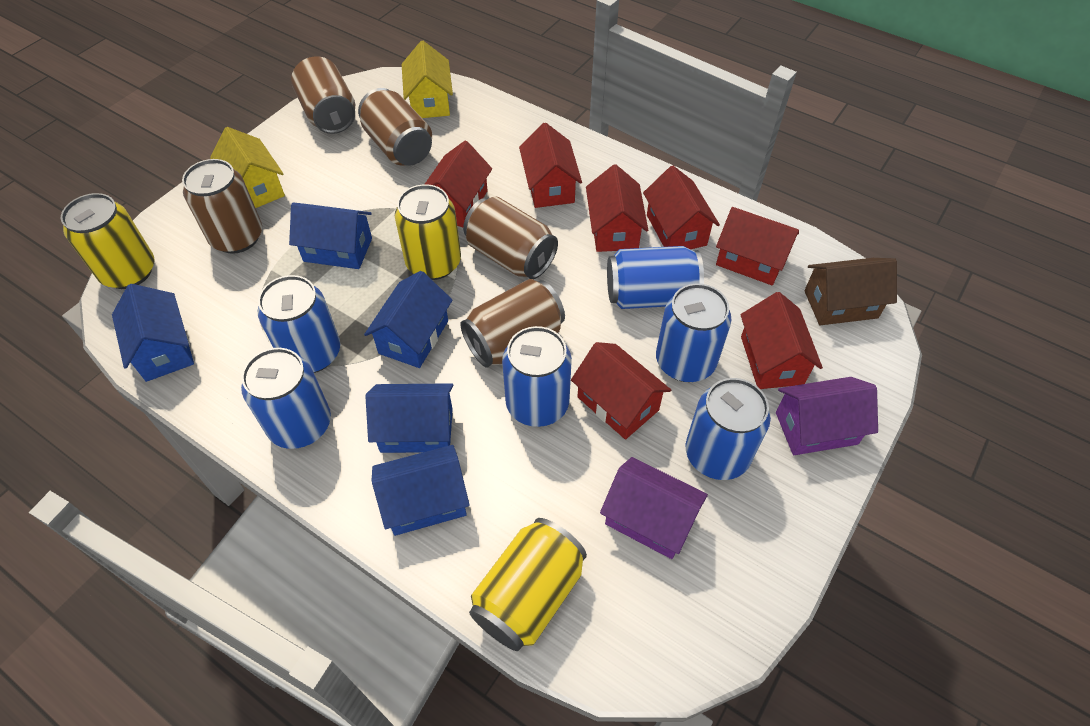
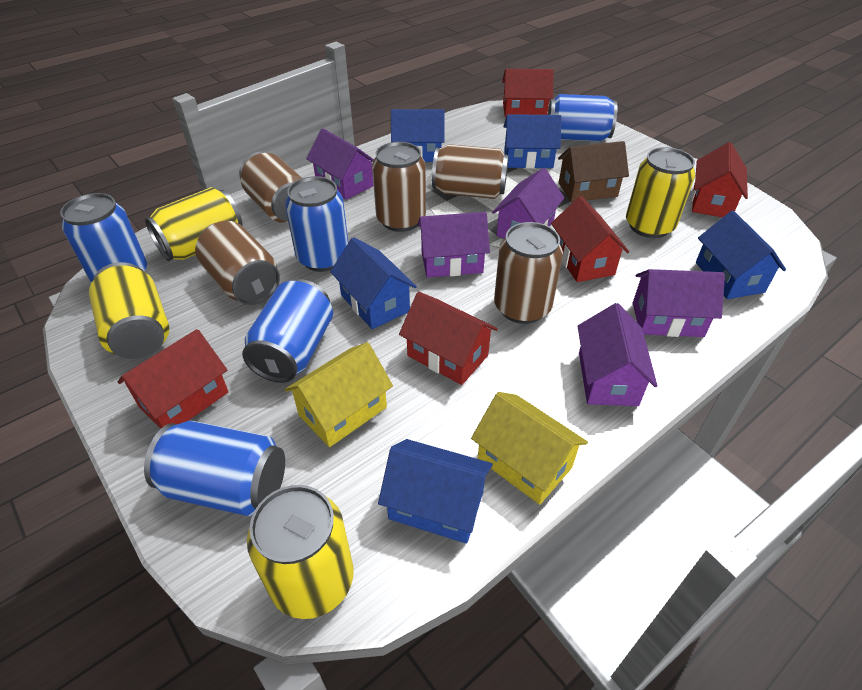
blue can: 6 -> 5
purple house: 2 -> 5
red house: 7 -> 5
yellow can: 3 -> 4

